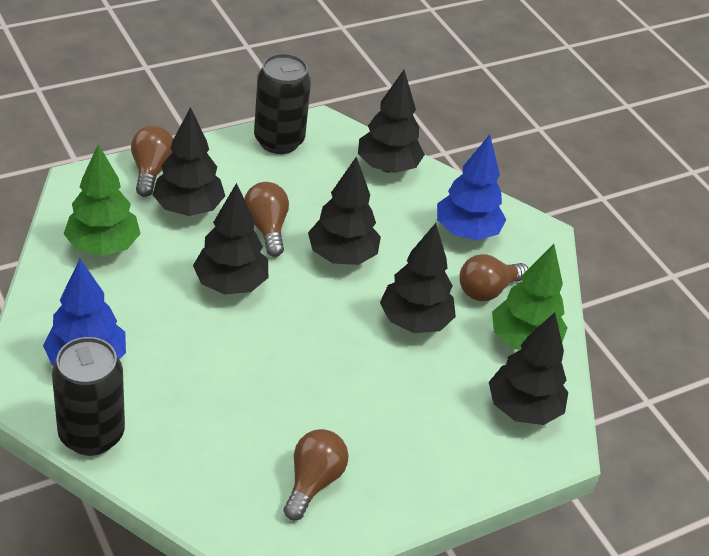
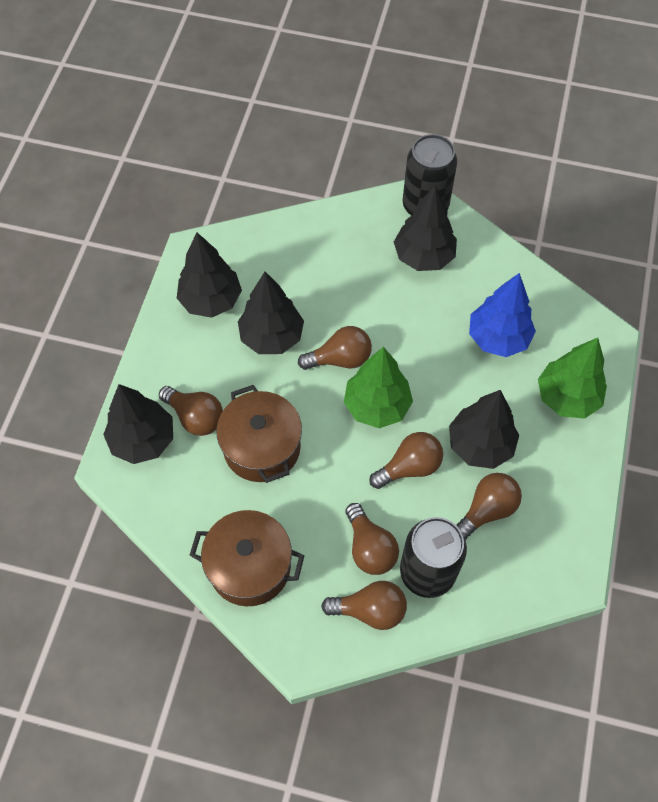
black tree: 6 -> 5
blue tree: 2 -> 1
brown light bulb: 4 -> 6
brown pot: 0 -> 2

